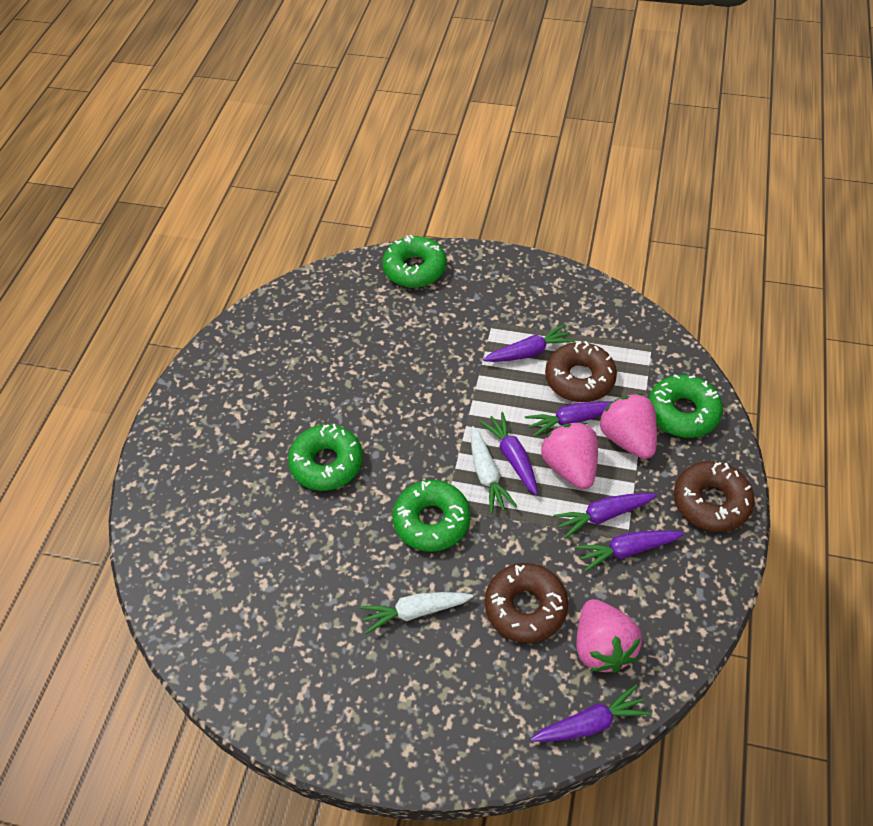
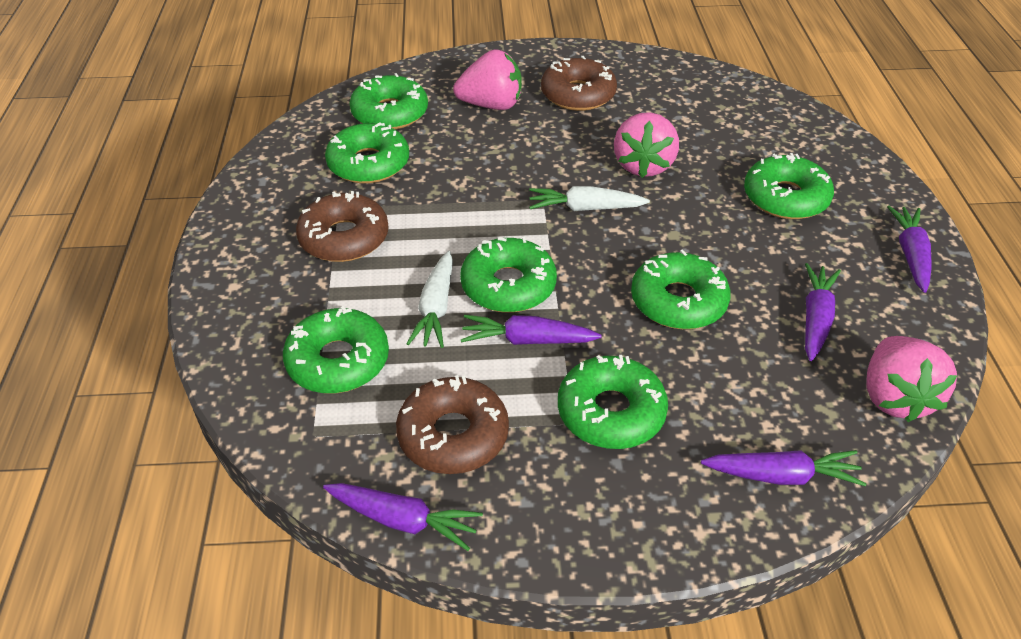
green donut: 4 -> 7
purple carrot: 6 -> 5

